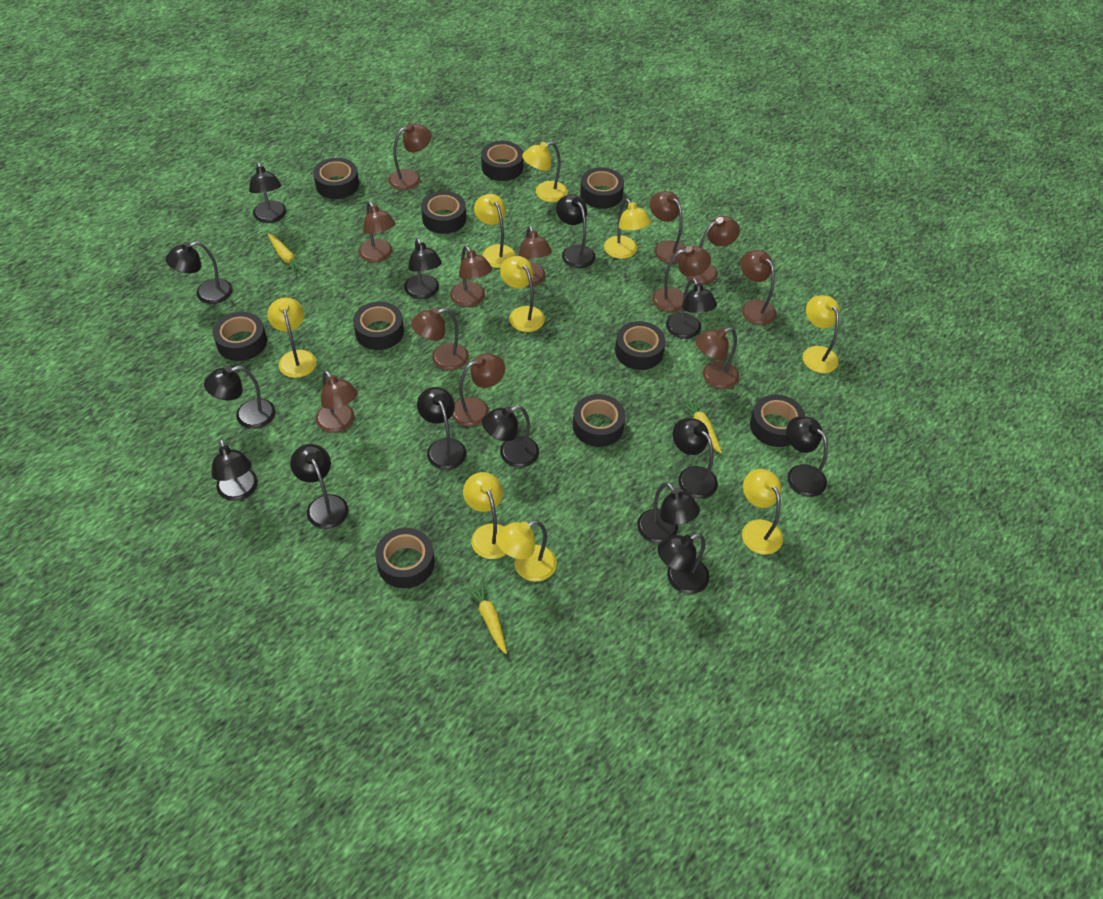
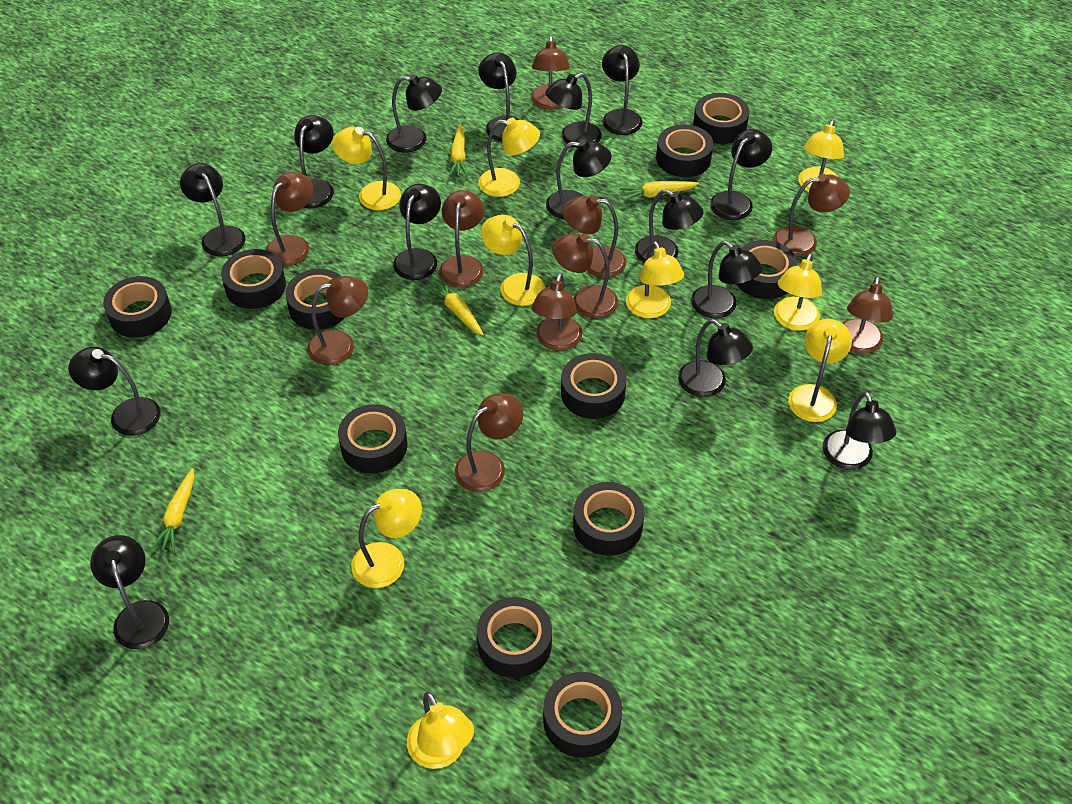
black lamp: 14 -> 15
black tape: 10 -> 11
brown lamp: 12 -> 10
yellow carrot: 3 -> 4

